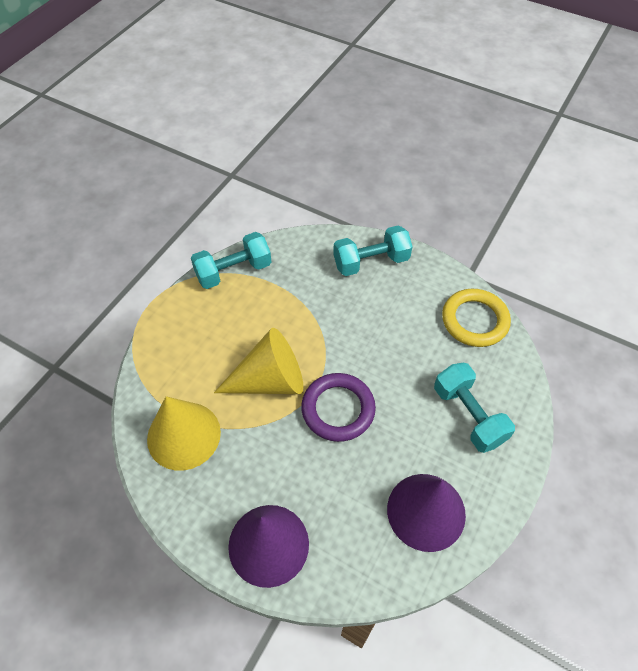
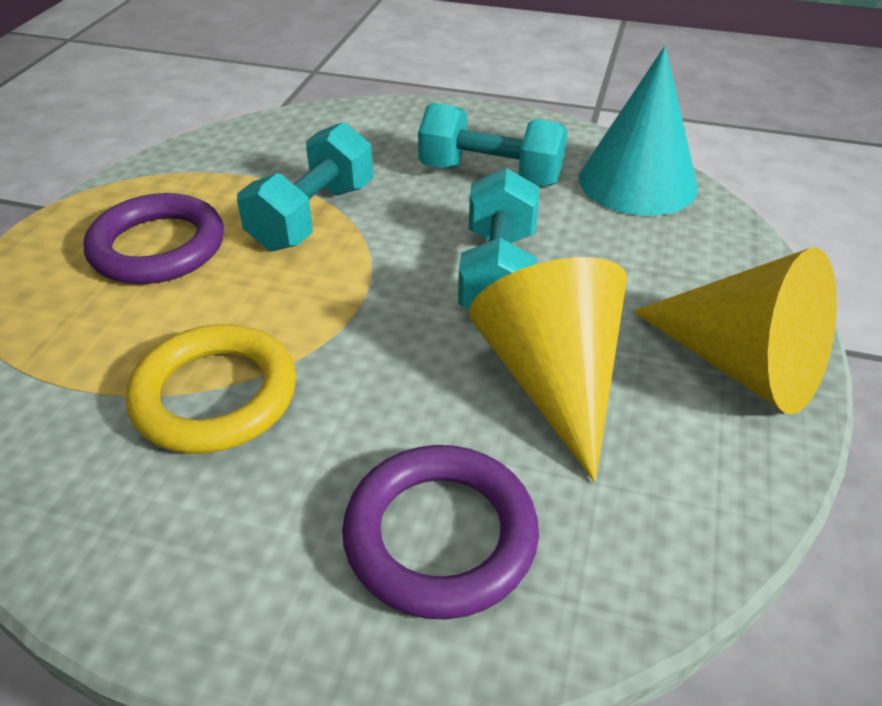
purple cone: 2 -> 0
purple ring: 1 -> 2
turquoise cone: 0 -> 1

